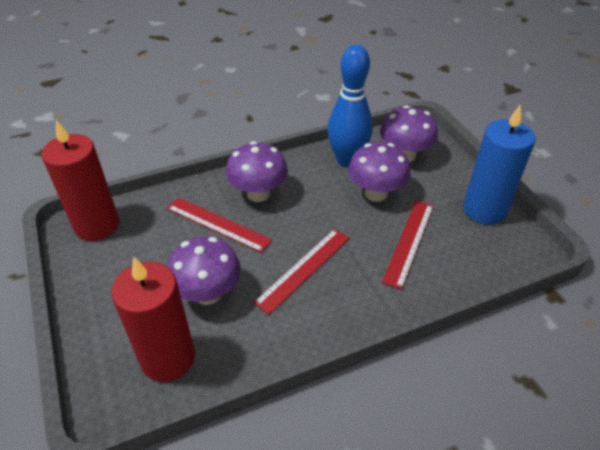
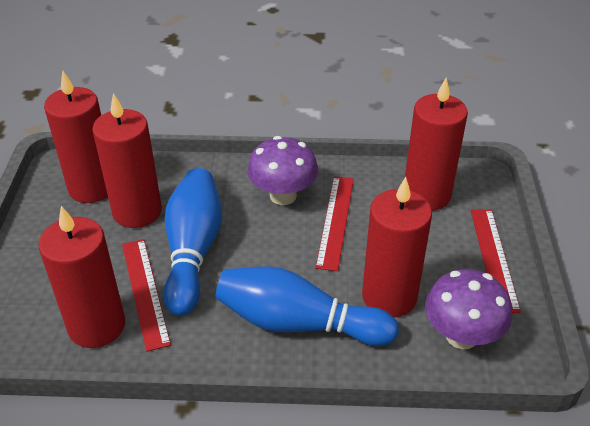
blue bowling pin: 1 -> 2
blue candle: 1 -> 0
purple mushroom: 4 -> 2
red candle: 2 -> 5

